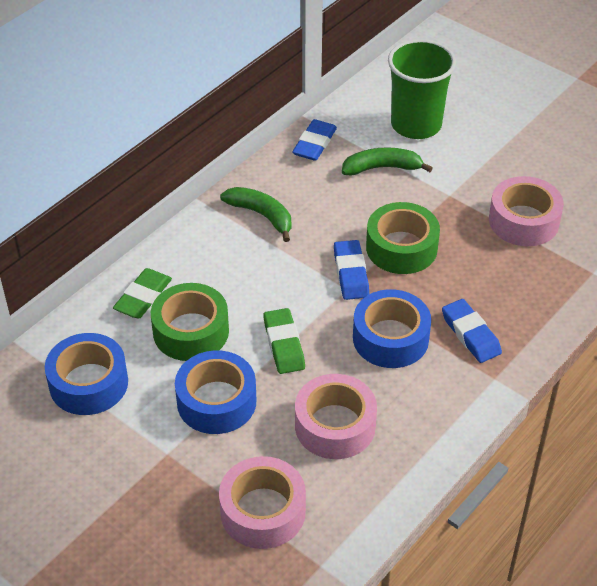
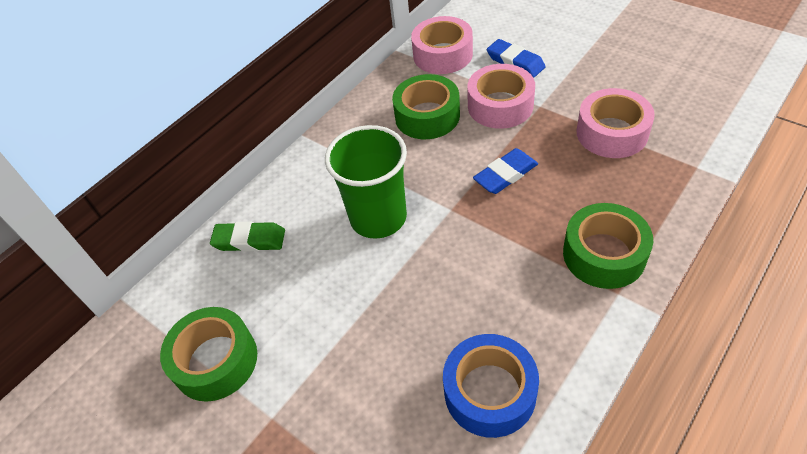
blue eraser: 3 -> 2
blue tape: 3 -> 1
green banana: 2 -> 0
green eraser: 2 -> 1
green tape: 2 -> 3

